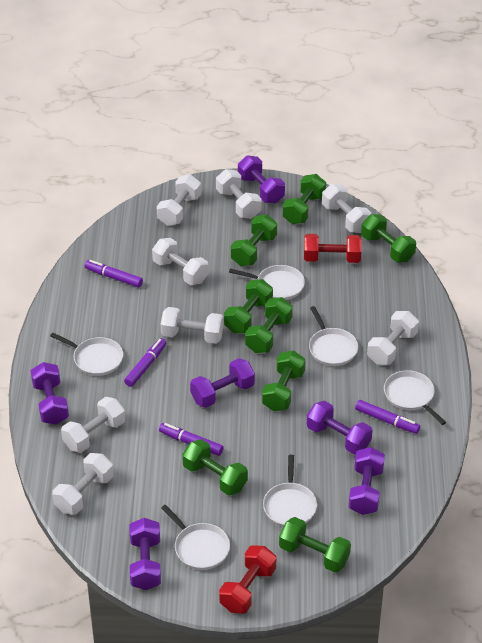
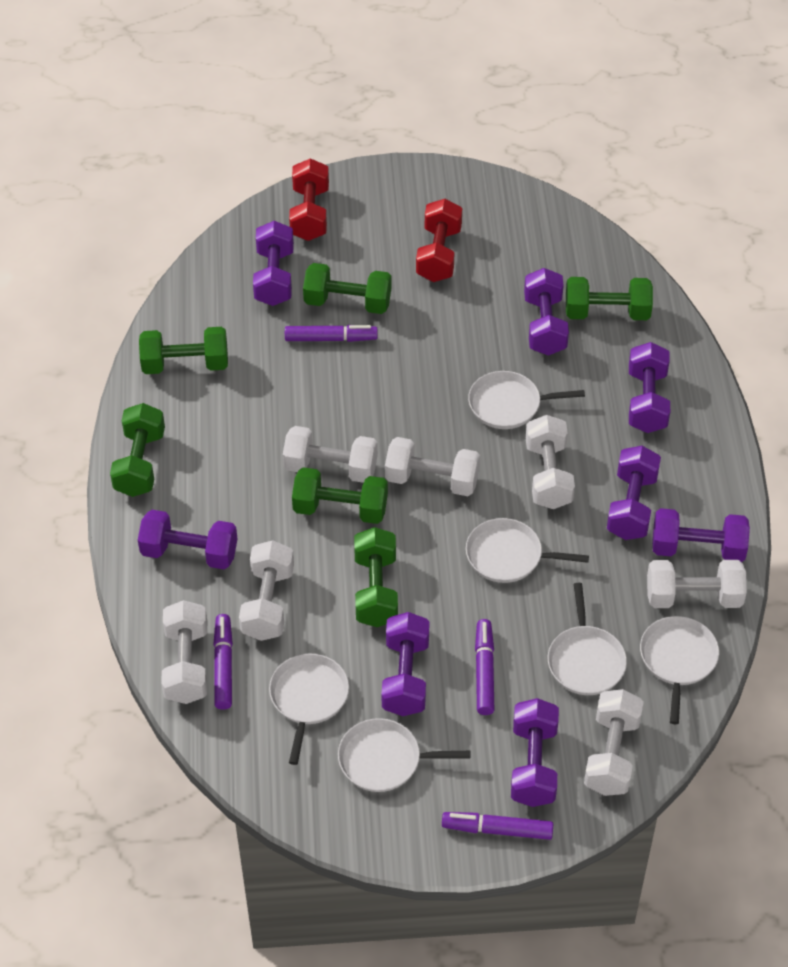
green dumbbell: 8 -> 6
purple dumbbell: 6 -> 8
white dumbbell: 8 -> 7

